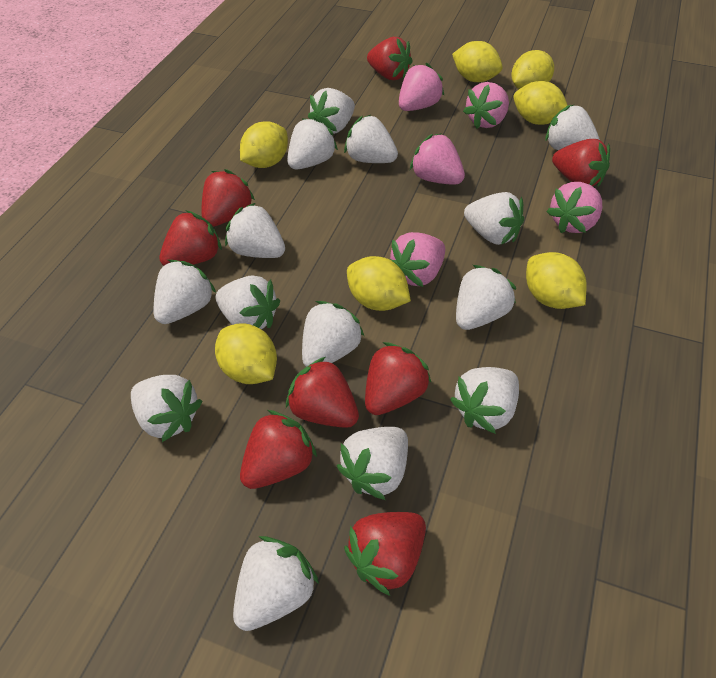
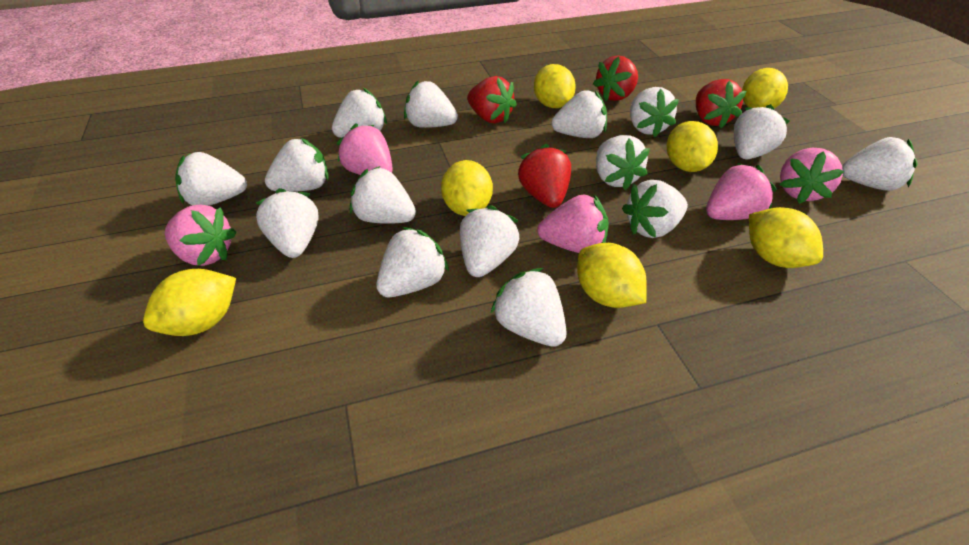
red strawberry: 8 -> 4
white strawberry: 14 -> 15

